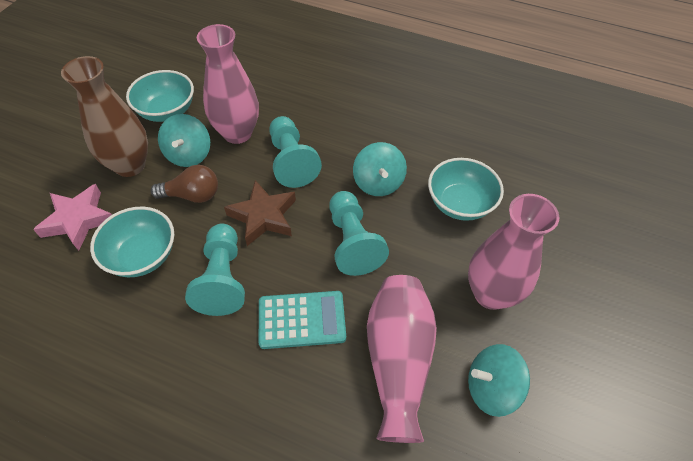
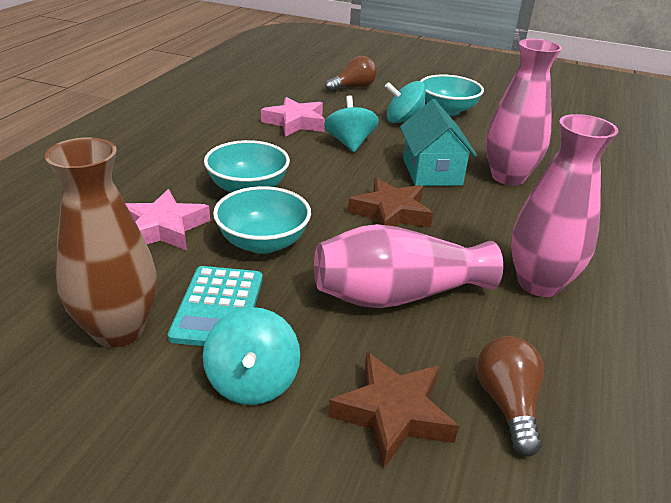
brown light bulb: 1 -> 2
brown star: 1 -> 2
pink star: 1 -> 2
turquoise house: 0 -> 1
turquoise pawn: 3 -> 0

